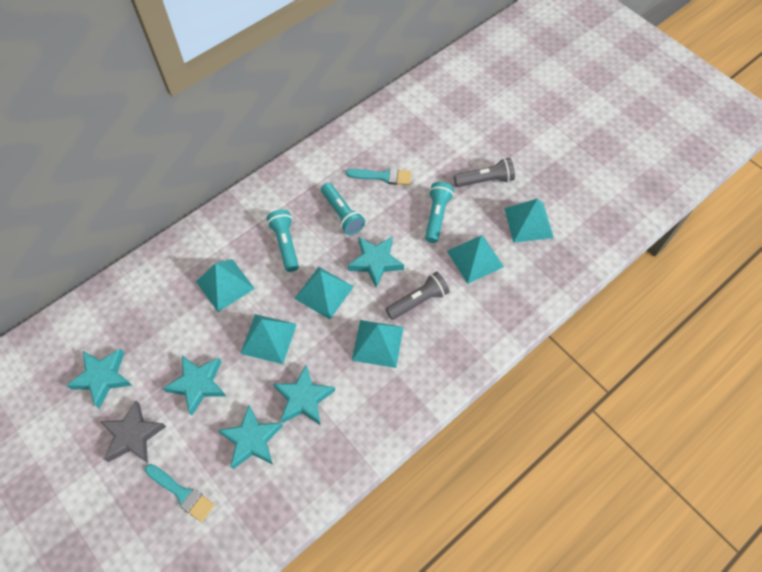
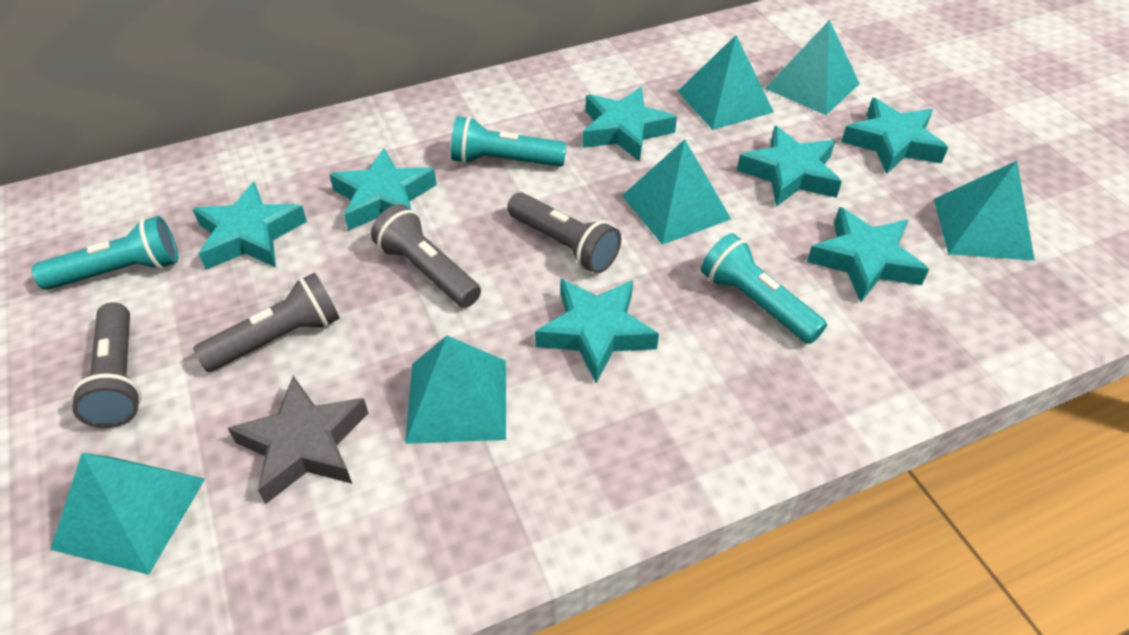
grey flashlight: 2 -> 4
turquoise brush: 2 -> 0
turquoise star: 5 -> 7

